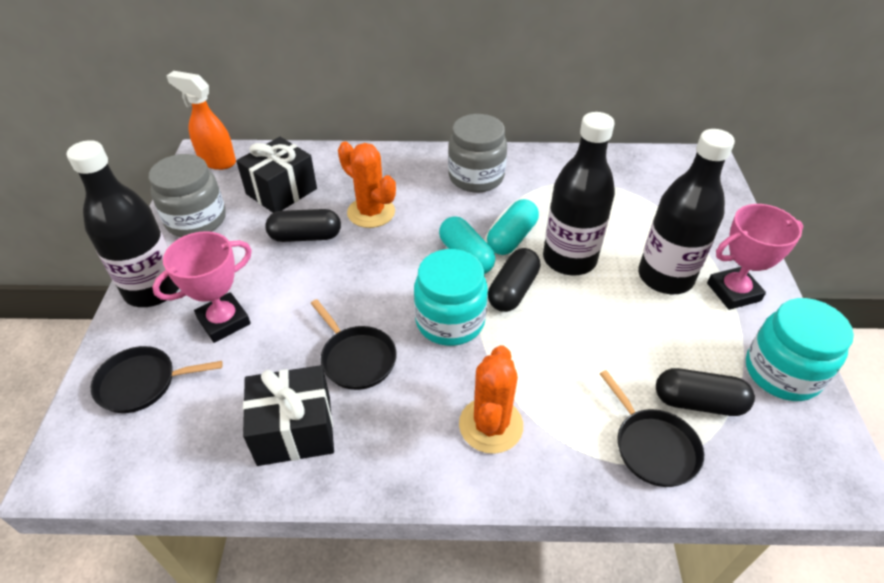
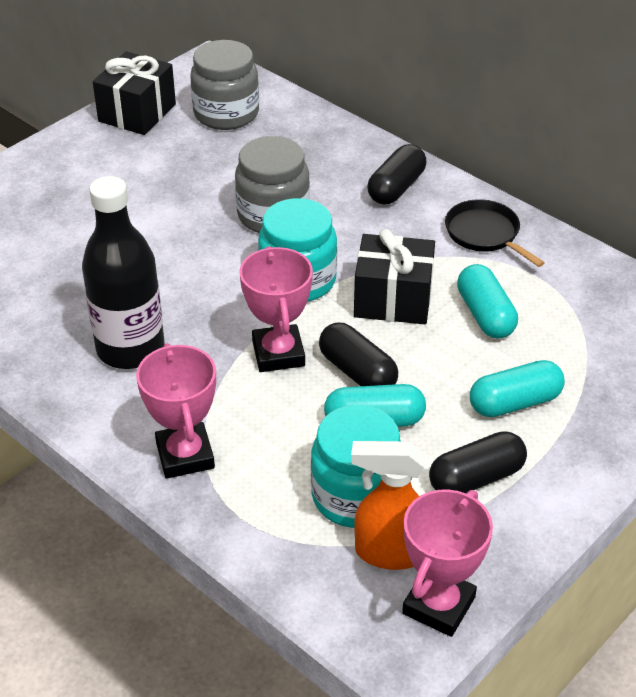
black bottle: 3 -> 1
black pan: 3 -> 1
orange cactus: 2 -> 0
pink trophy: 2 -> 3
turquoise capsule: 2 -> 3

